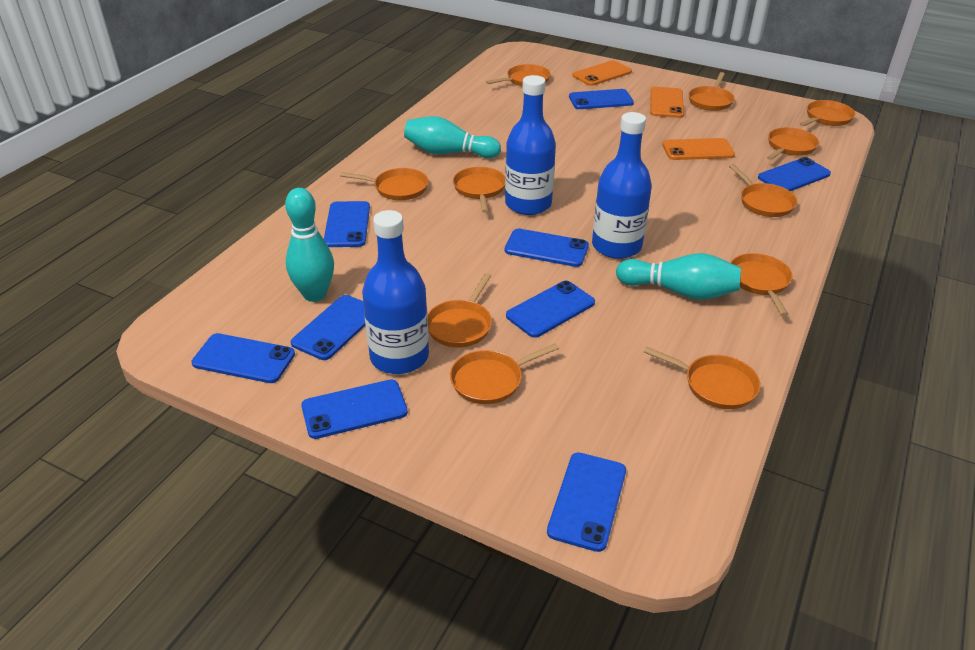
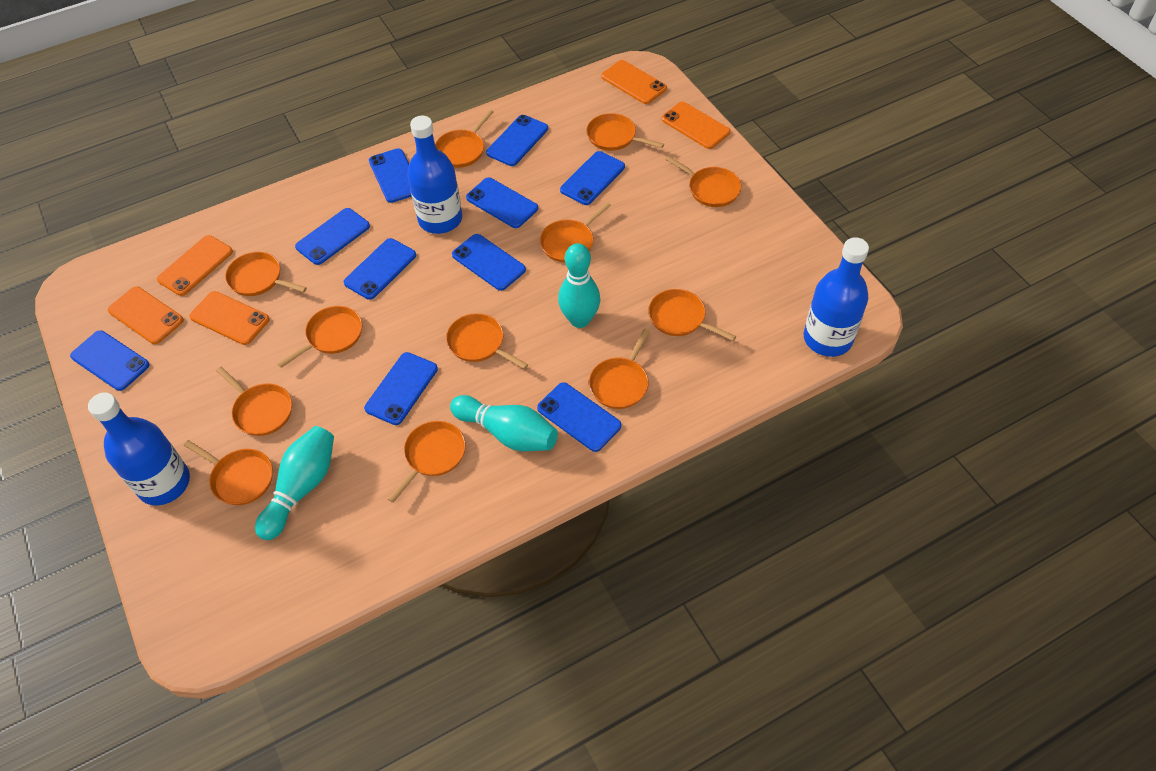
blue phone: 9 -> 10
orange pan: 11 -> 12
orange phone: 3 -> 5

